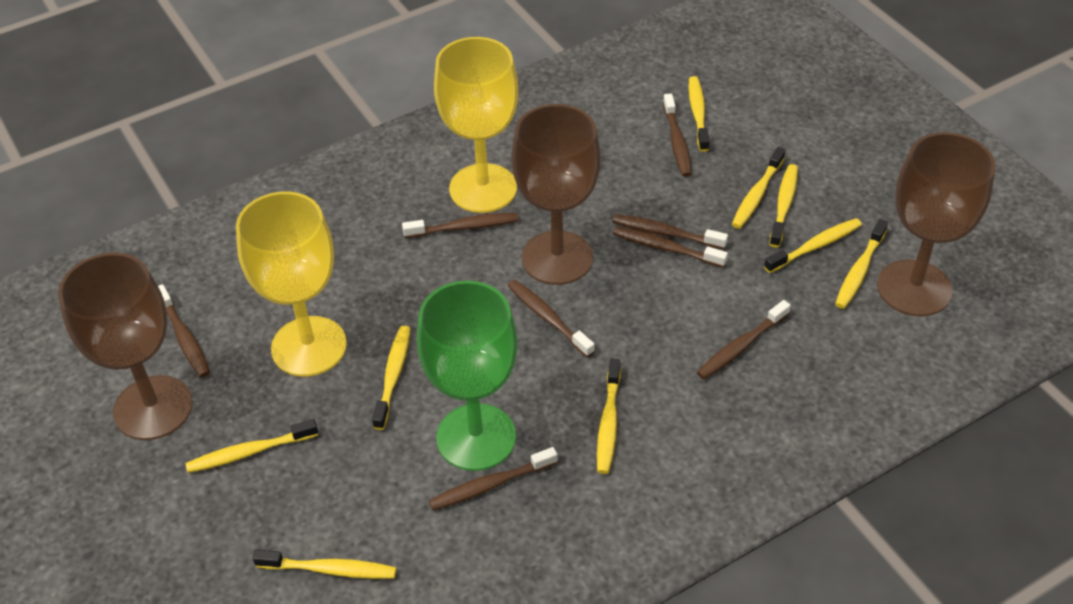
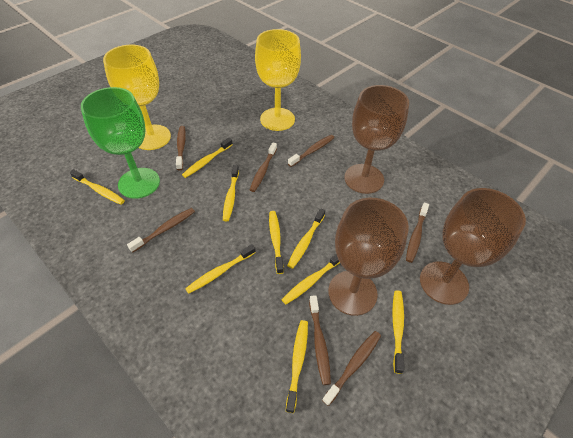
brown toothbrush: 8 -> 7

